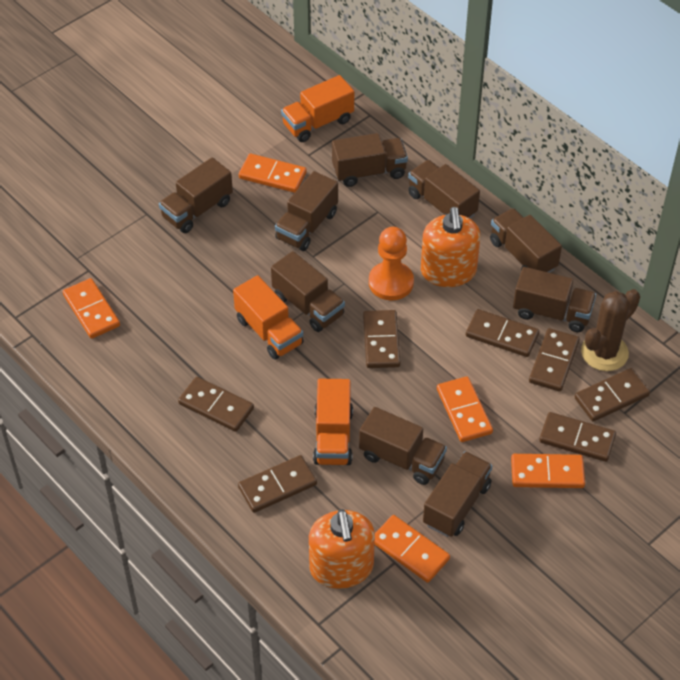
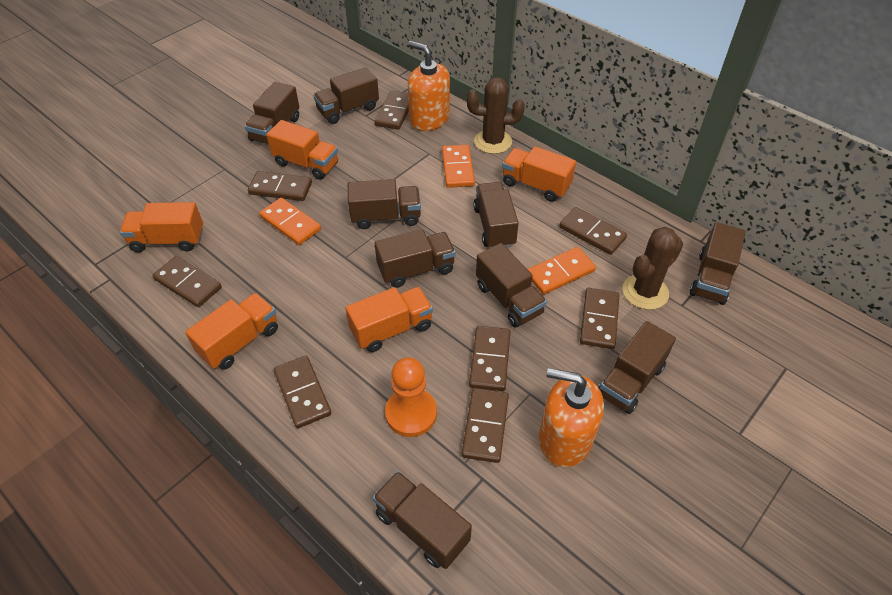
brown cactus: 1 -> 2
brown domino: 7 -> 8
orange domino: 5 -> 3
orange truck: 3 -> 5

